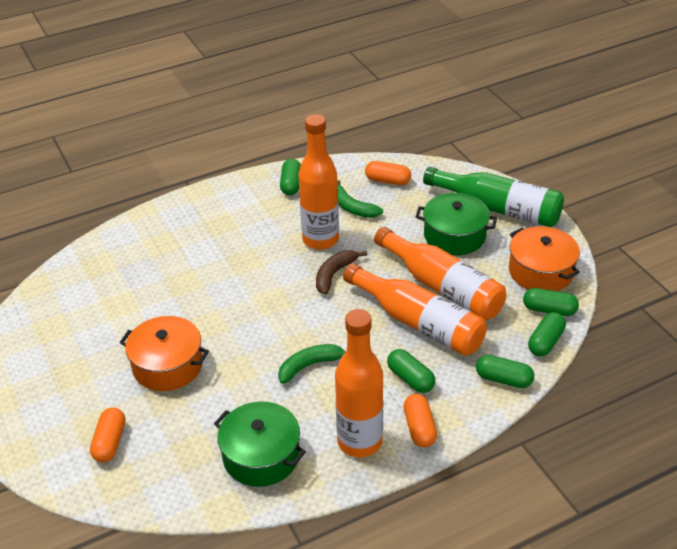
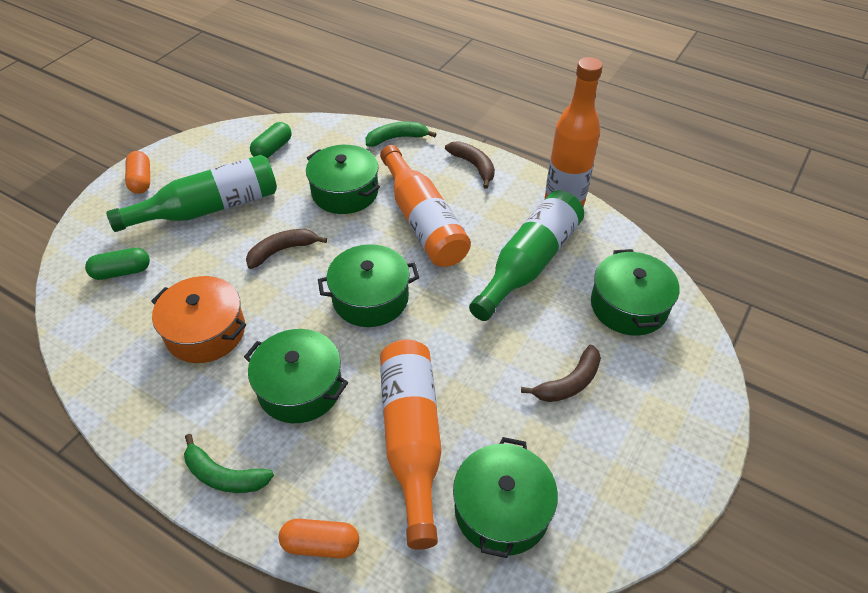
brown banana: 1 -> 3
green bottle: 1 -> 2
green capsule: 5 -> 2
green pot: 2 -> 5
orange bottle: 4 -> 3
orange capsule: 3 -> 2
orange pot: 2 -> 1

